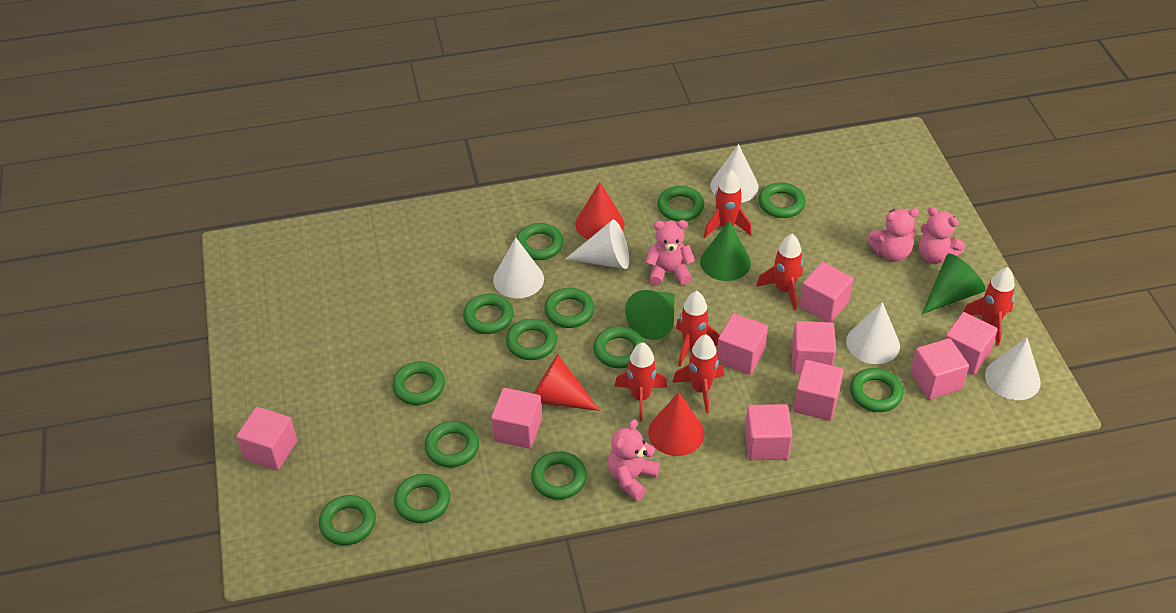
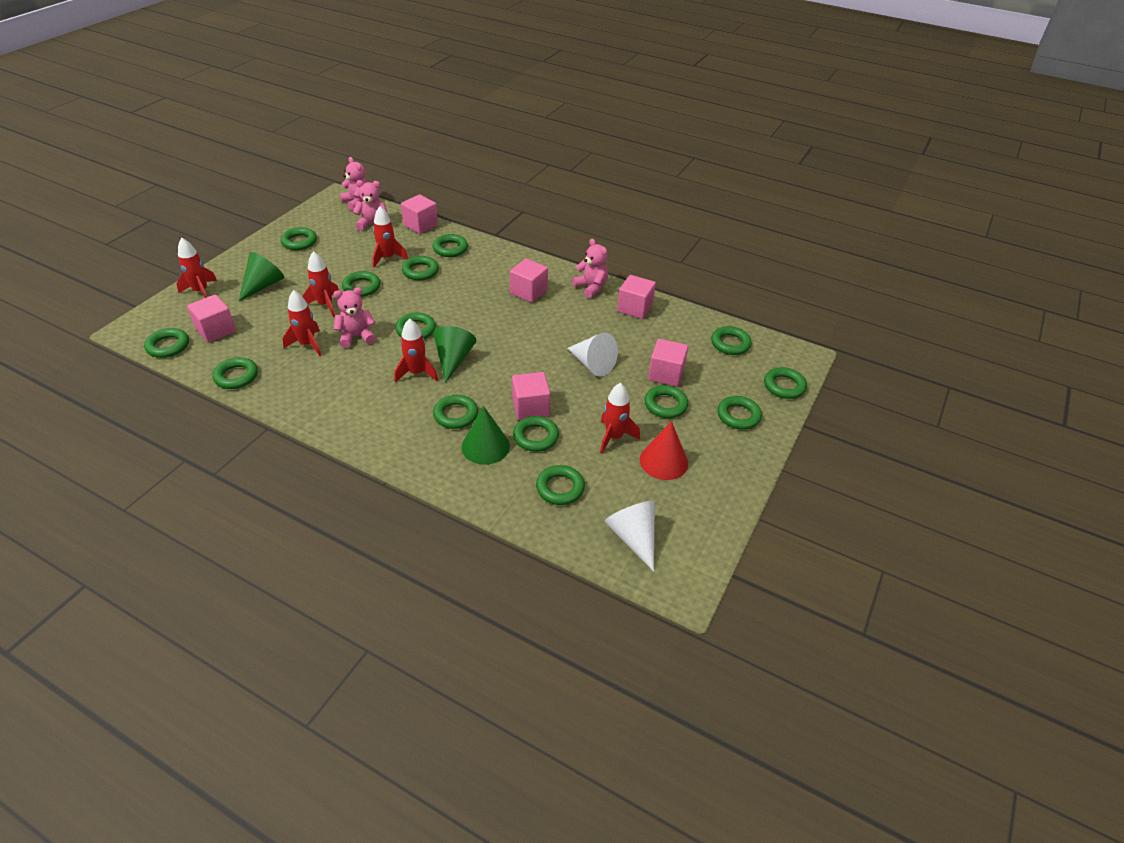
green ring: 13 -> 14
pink cube: 9 -> 6
red cone: 3 -> 1
white cone: 5 -> 2

